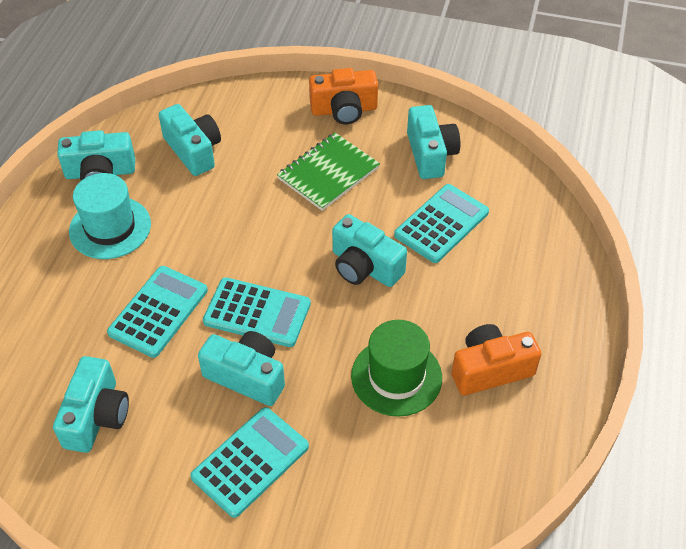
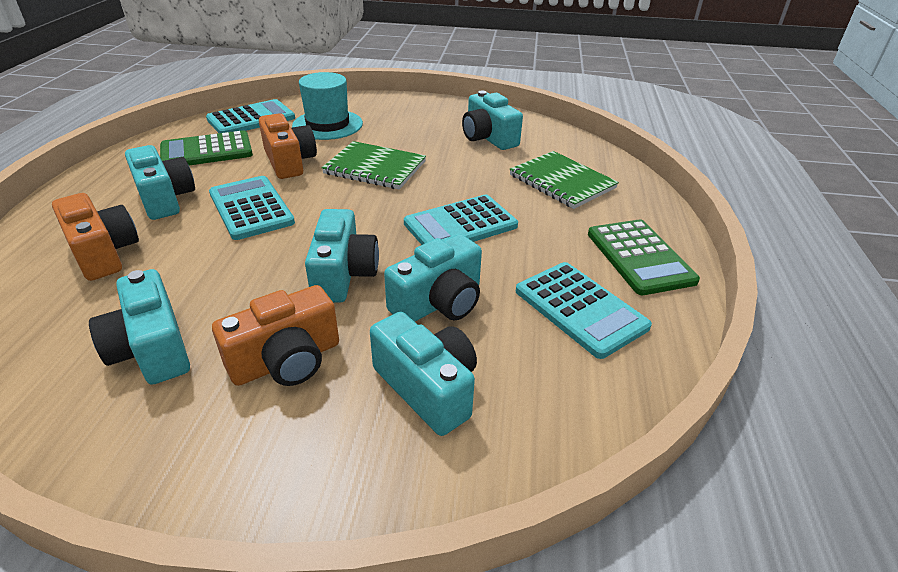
green calculator: 0 -> 2
green hat: 1 -> 0
green notebook: 1 -> 2
orange camera: 2 -> 3

